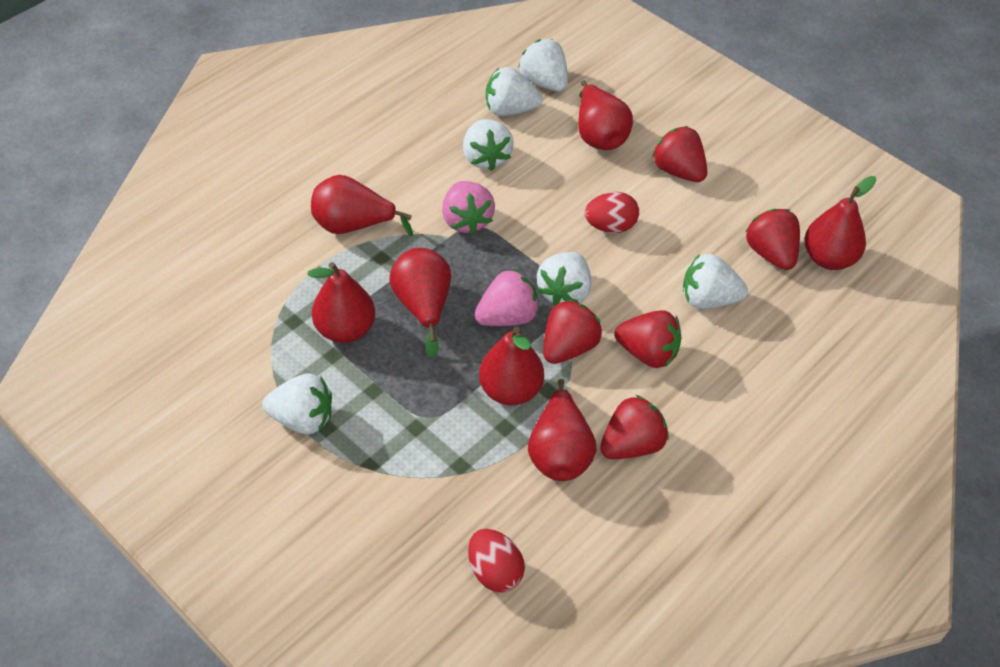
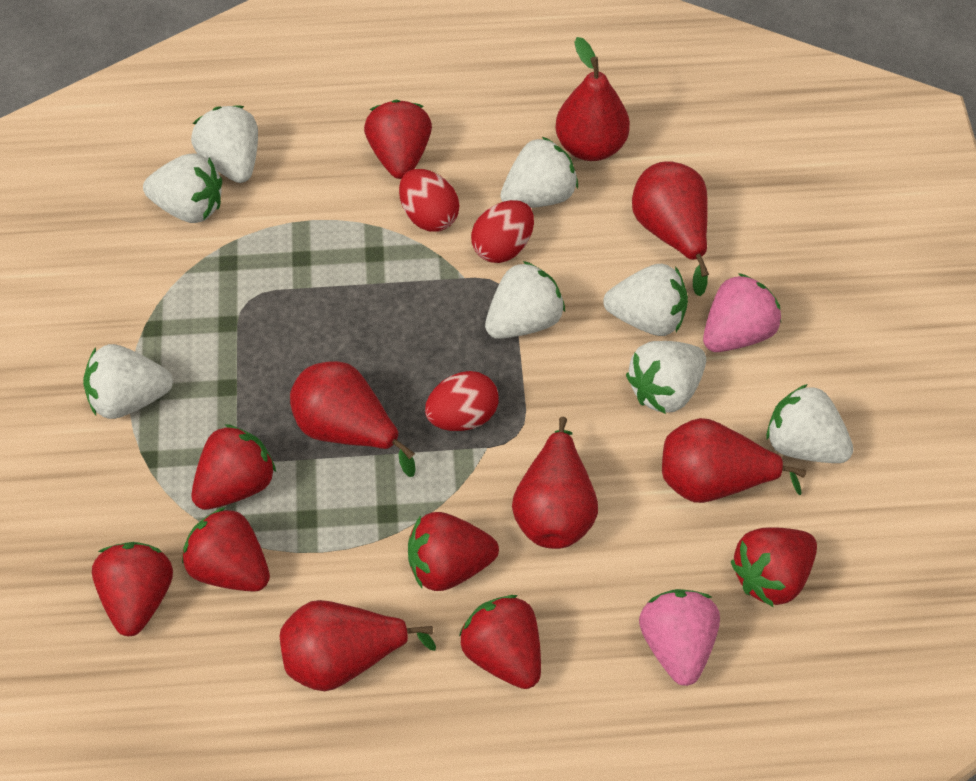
red egg: 2 -> 3
red pear: 7 -> 6
red strawberry: 5 -> 7
white strawberry: 6 -> 8

